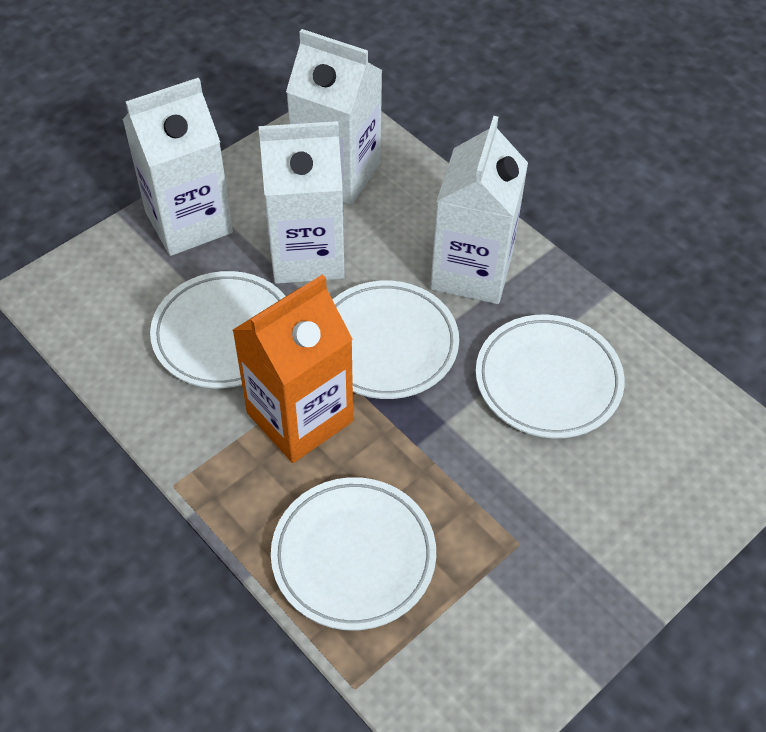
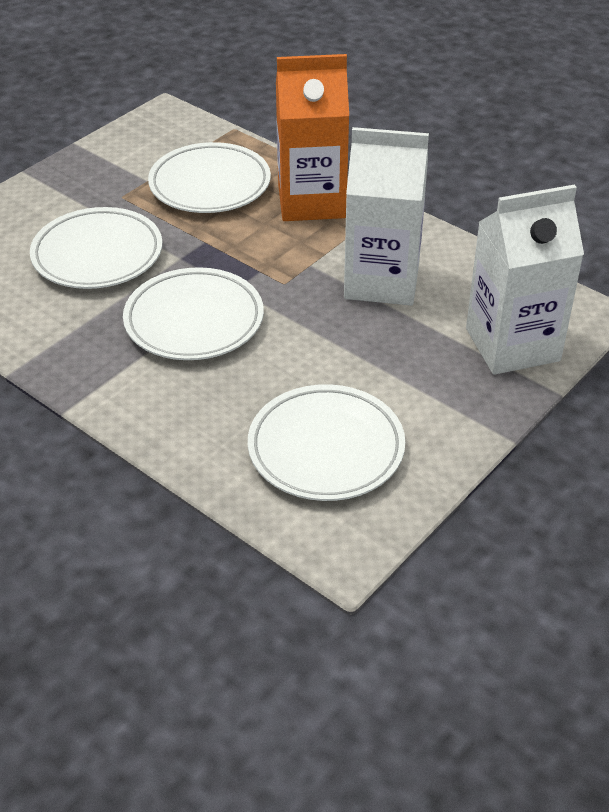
white carton: 4 -> 2

